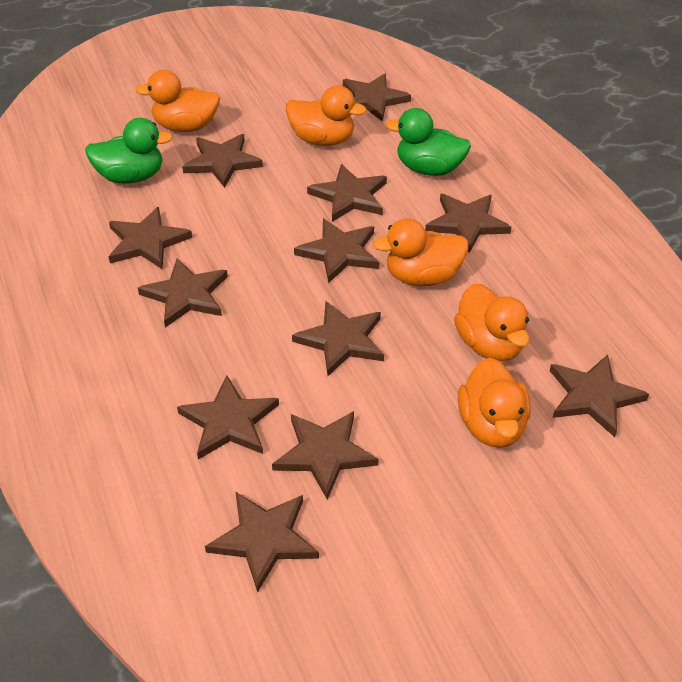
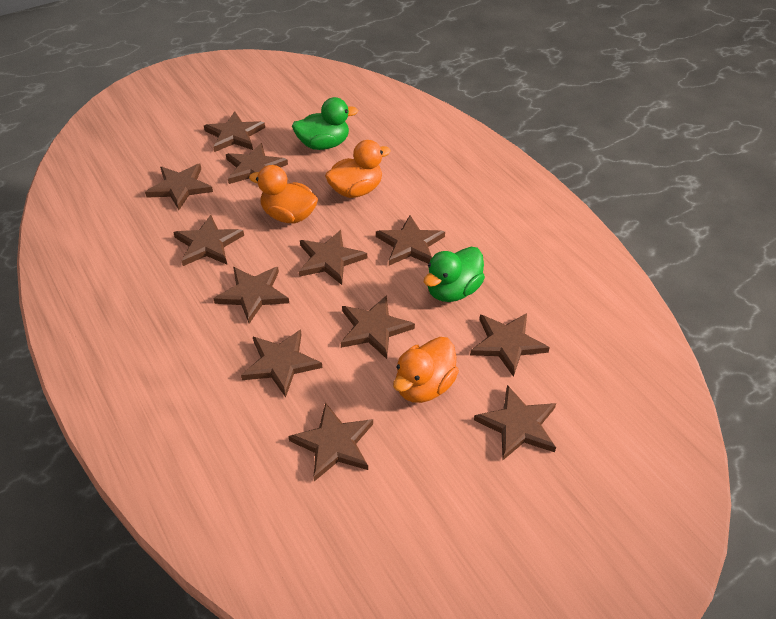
orange duck: 5 -> 3

